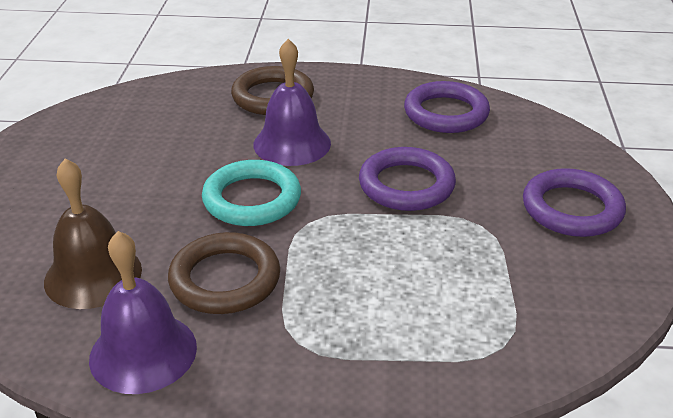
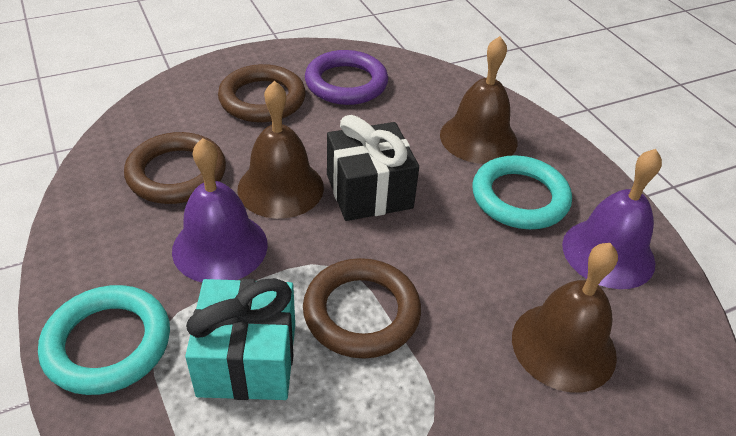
black gift: 0 -> 1
brown bell: 1 -> 3
brown ring: 2 -> 3
purple ring: 3 -> 1
turquoise gift: 0 -> 1
turquoise ring: 1 -> 2

